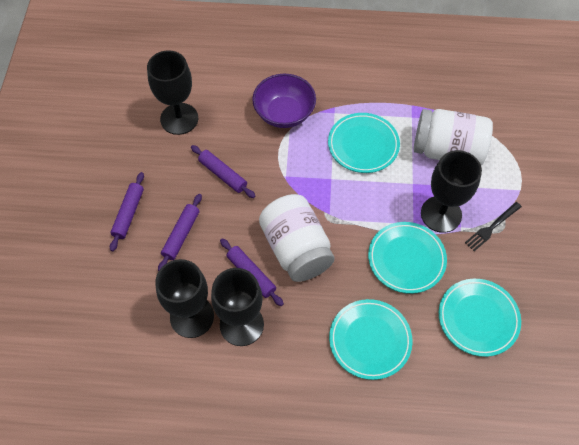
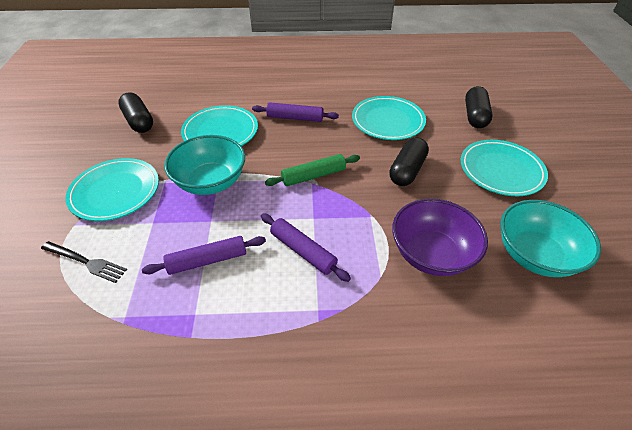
black capsule: 0 -> 3
black goblet: 4 -> 0
green rolling pin: 0 -> 1
purple rolling pin: 4 -> 3
turquoise bowl: 0 -> 2
white jar: 2 -> 0

